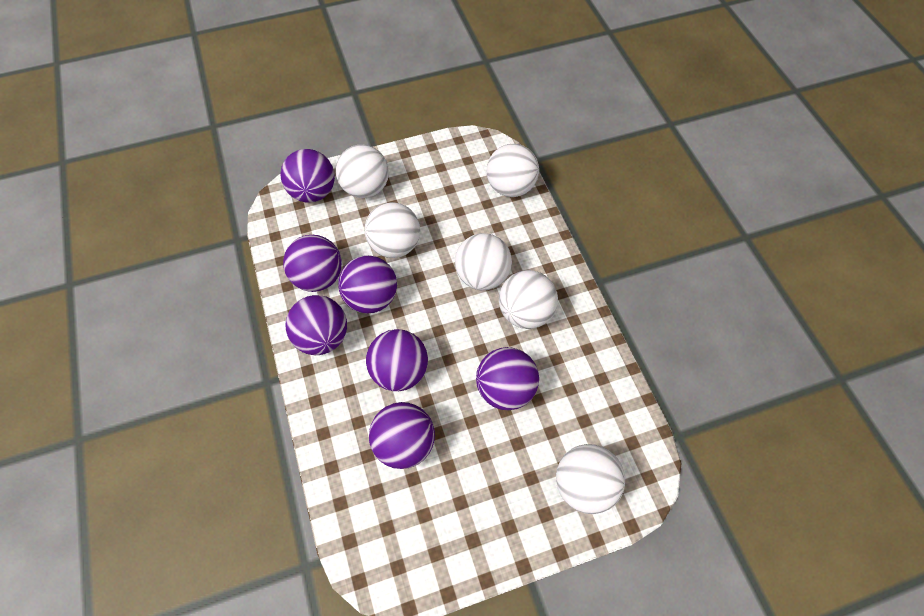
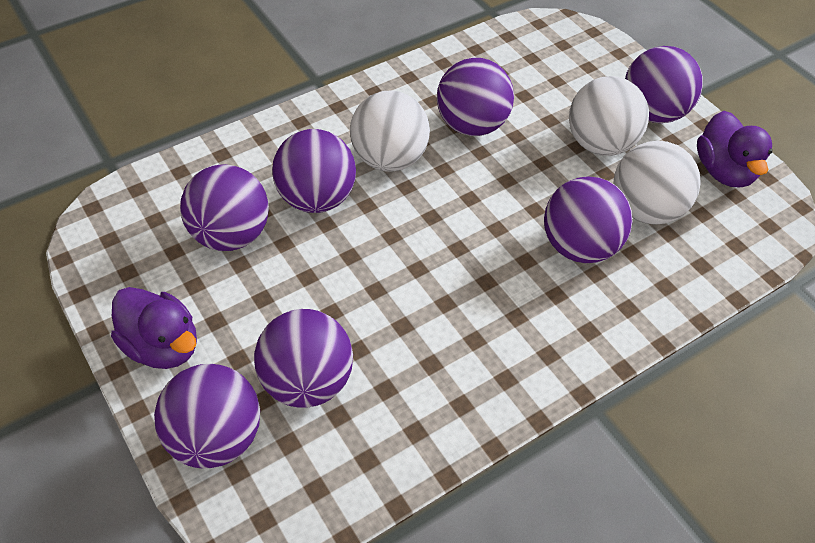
purple duck: 0 -> 2
white ball: 6 -> 3

